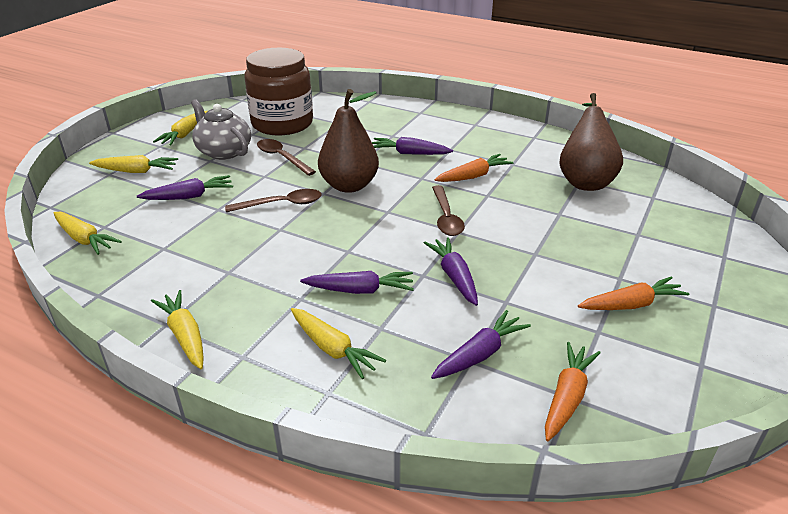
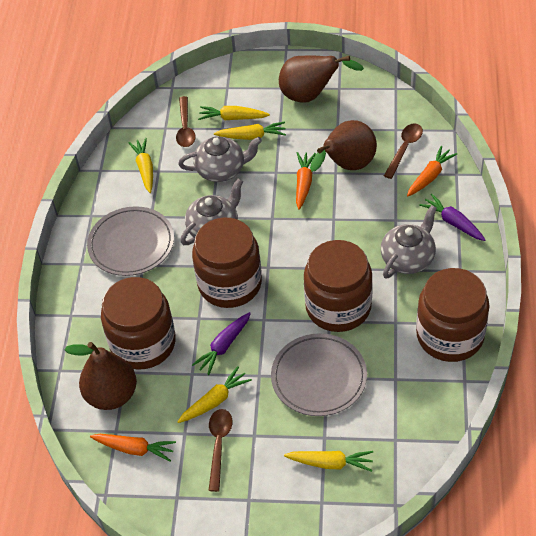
brown jar: 1 -> 4
brown pear: 2 -> 3
grey plate: 0 -> 2
grey teapot: 1 -> 3
purple carrot: 5 -> 2

